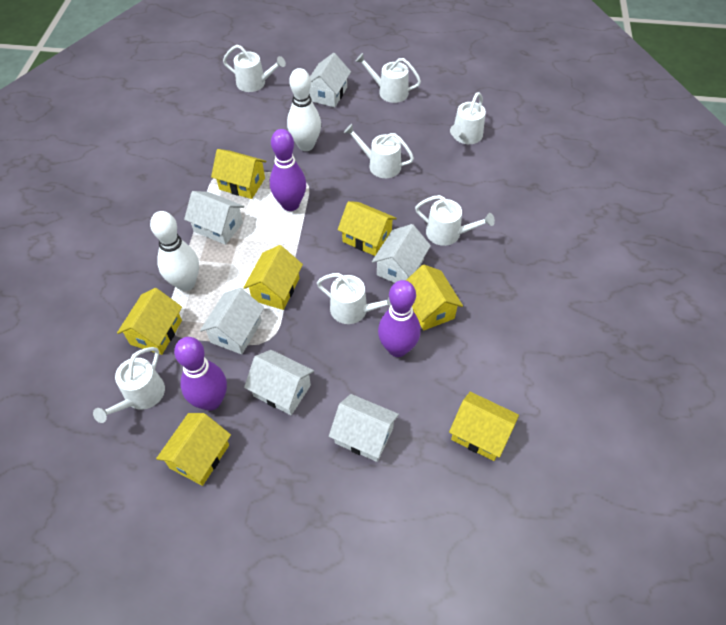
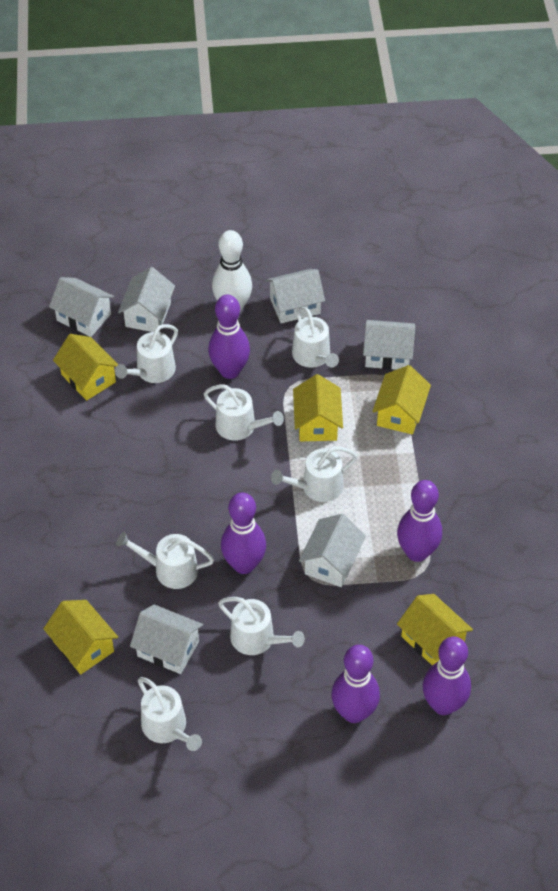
purple bowling pin: 3 -> 5
white bowling pin: 2 -> 1
yellow house: 7 -> 5

